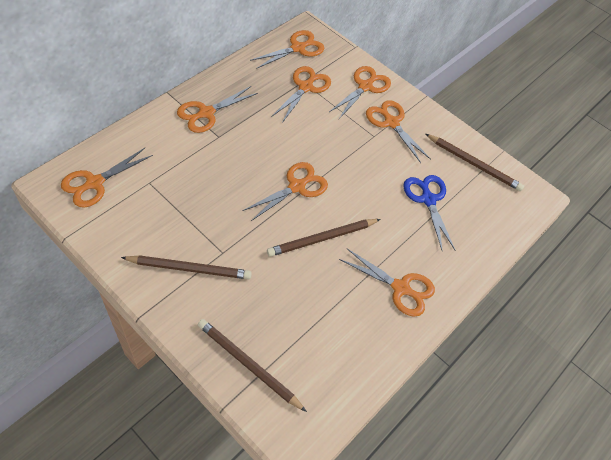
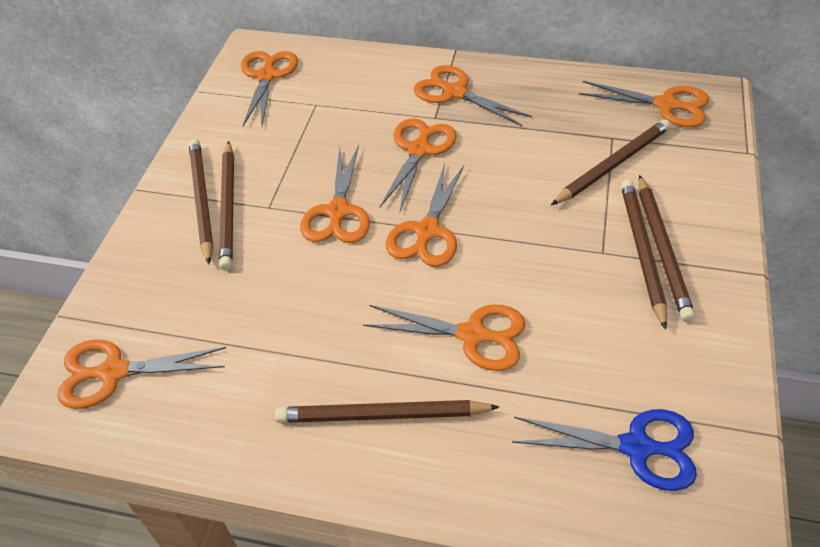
brown pencil: 4 -> 6

